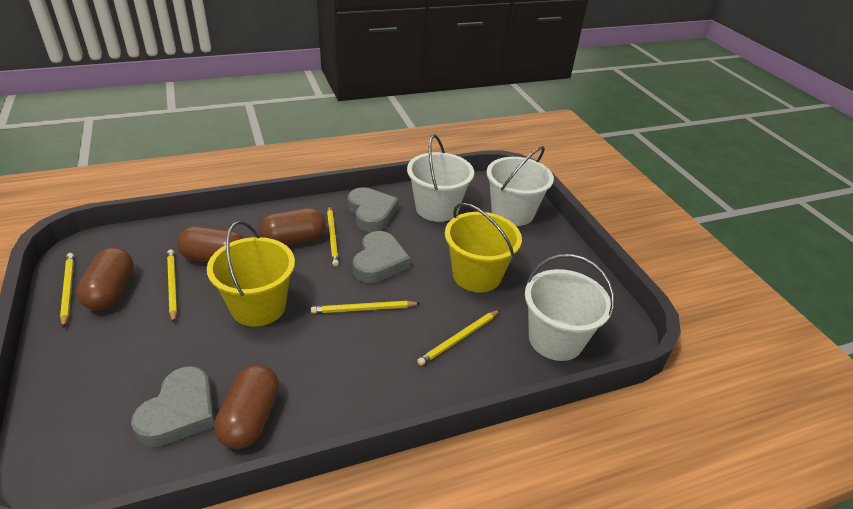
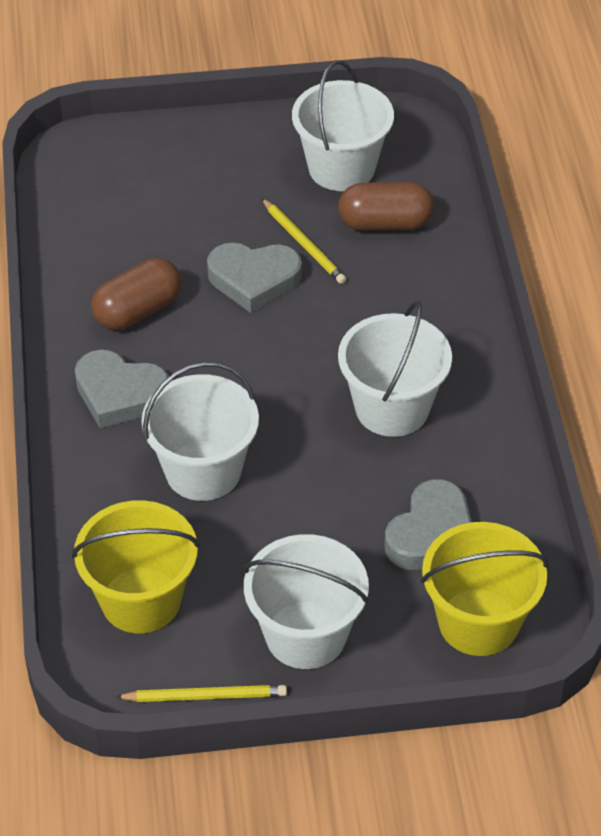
brown capsule: 4 -> 2
white bucket: 3 -> 4
yellow pencil: 5 -> 2

